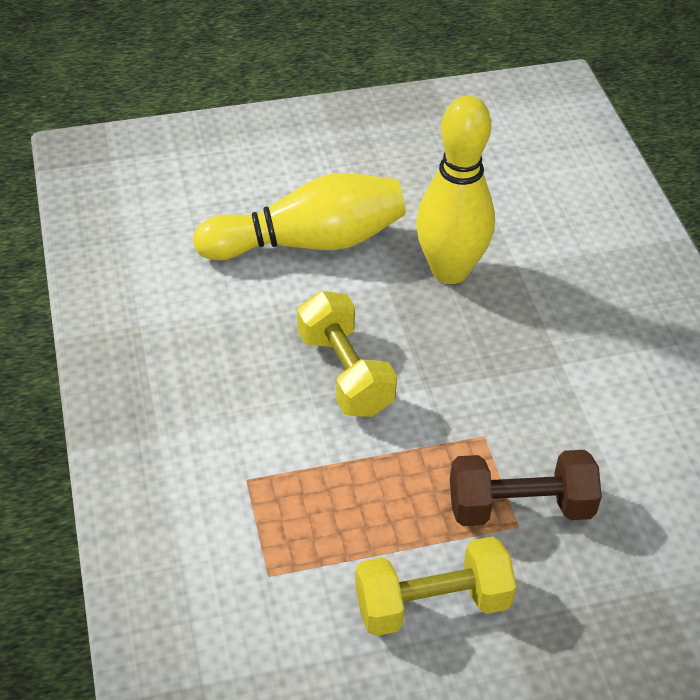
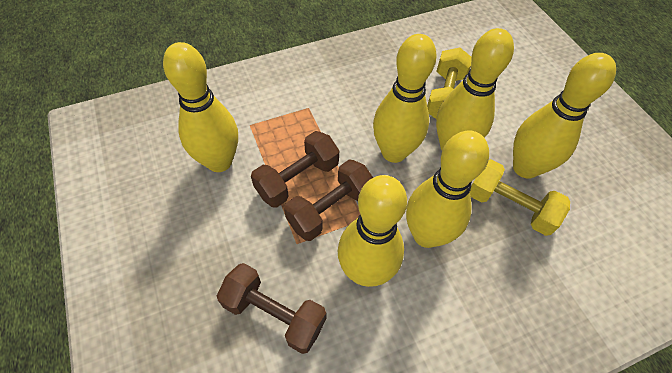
brown dumbbell: 1 -> 3
yellow bowling pin: 2 -> 6

